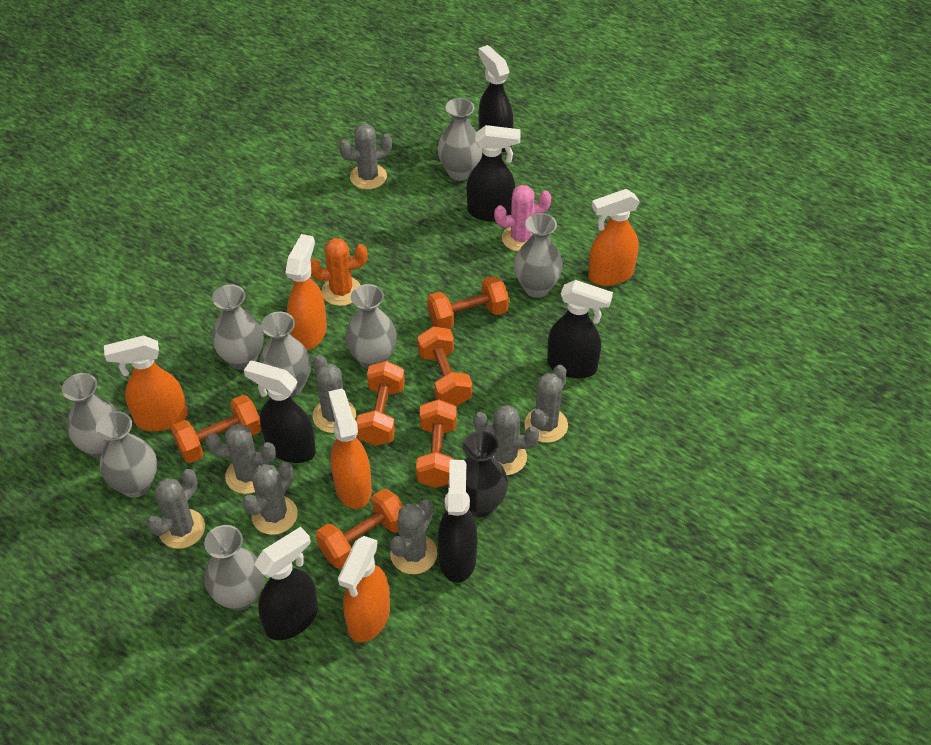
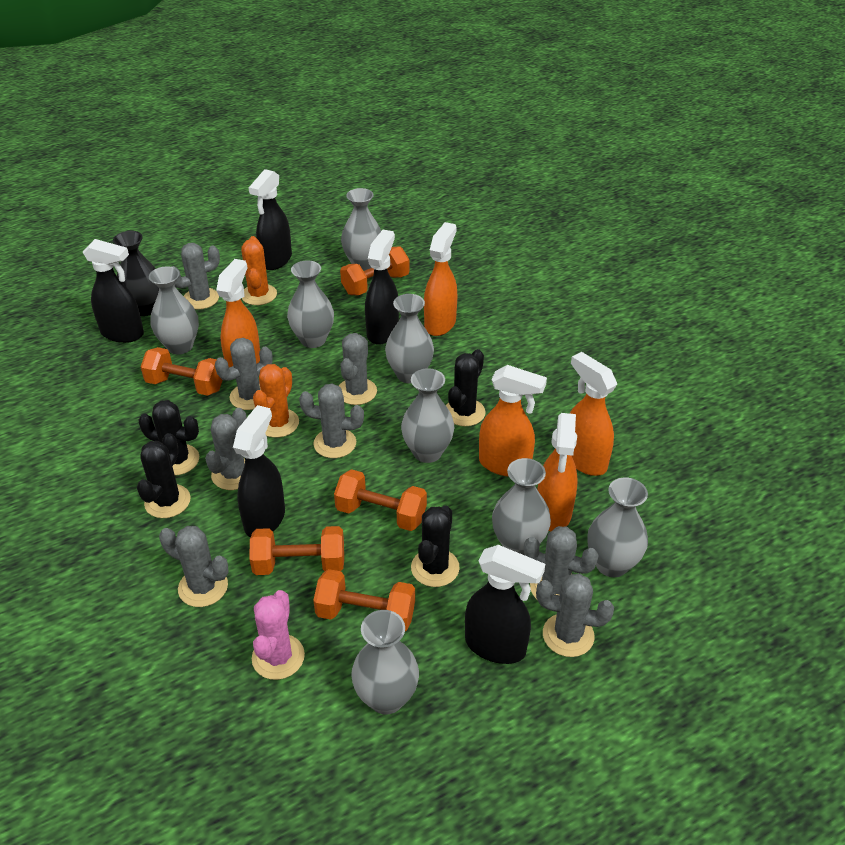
black cactus: 0 -> 4
black spray bottle: 6 -> 5
orange cactus: 1 -> 2
orange dumbbell: 6 -> 5

